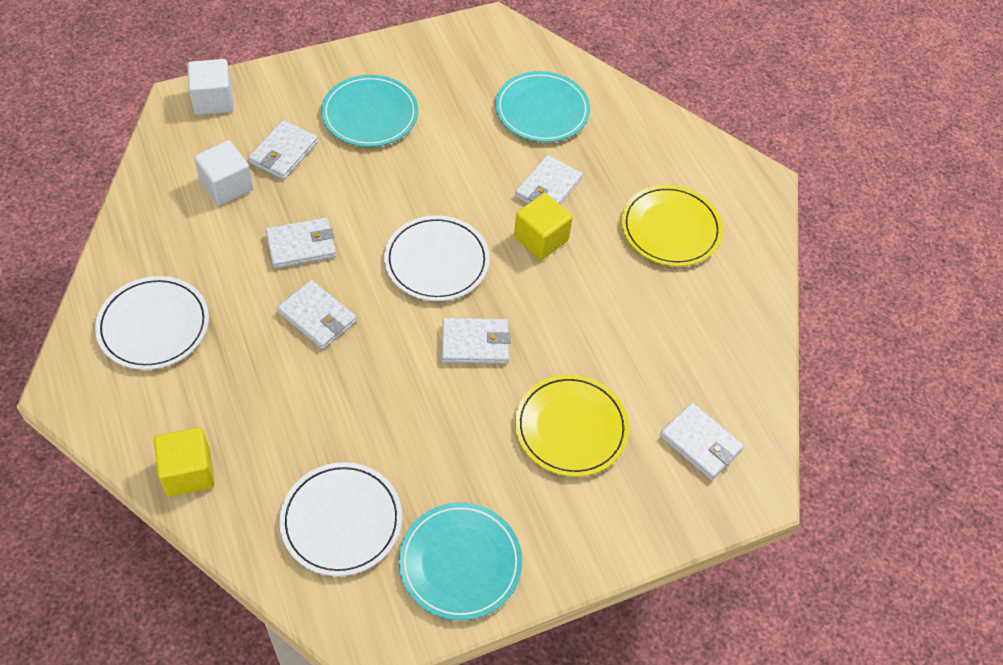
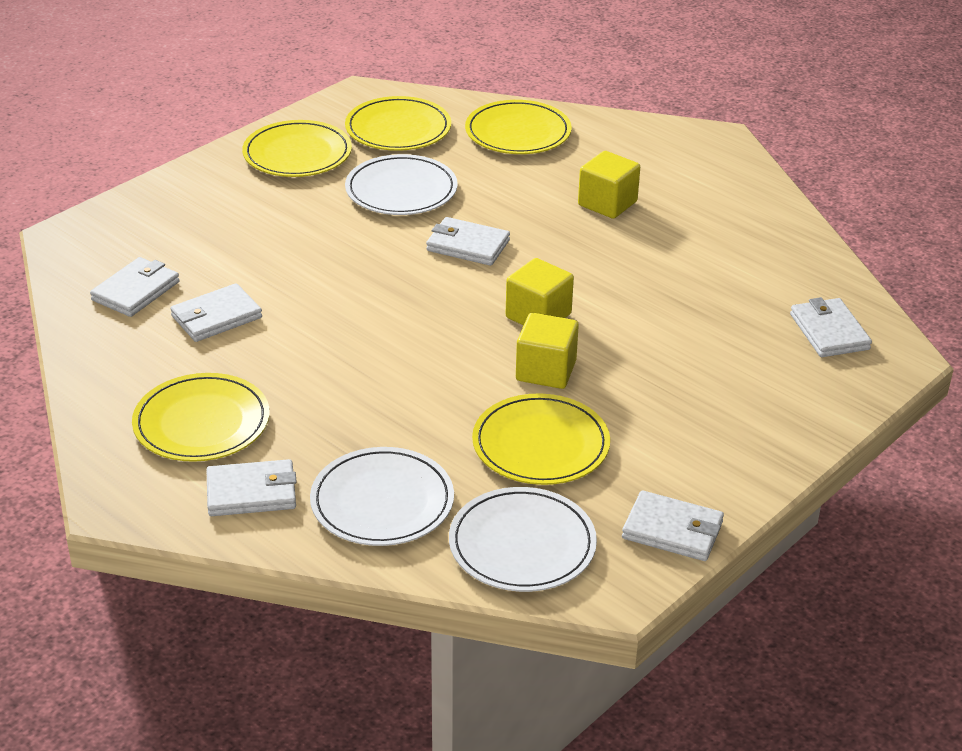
turquoise plate: 3 -> 0
white cube: 2 -> 0
yellow cube: 2 -> 3
yellow plate: 2 -> 5

